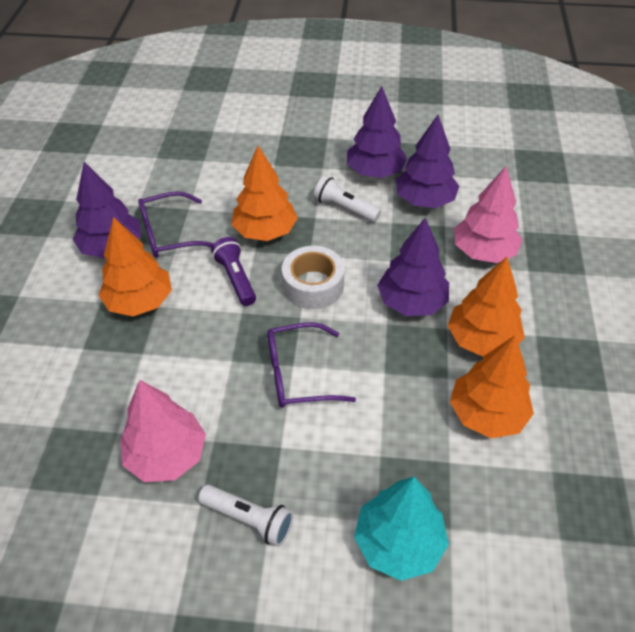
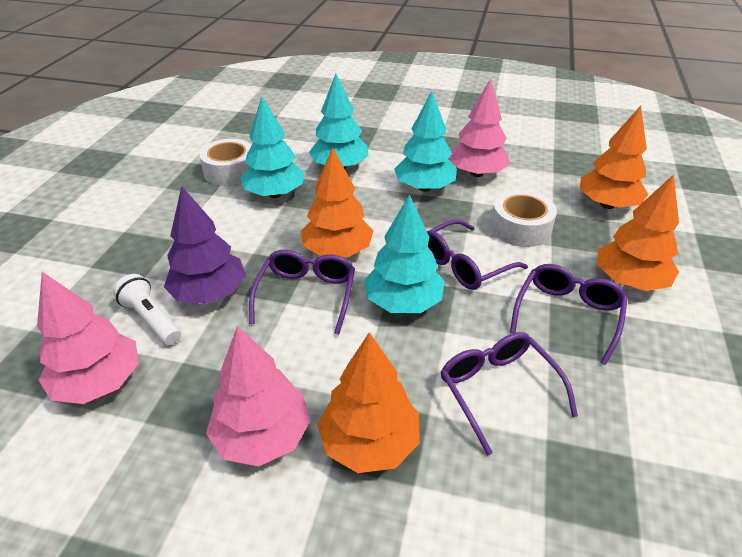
pink tree: 2 -> 3
purple flashlight: 1 -> 0
purple glasses: 2 -> 4
purple tree: 4 -> 1
turquoise tree: 1 -> 4
white flashlight: 2 -> 1
white tape: 1 -> 2

